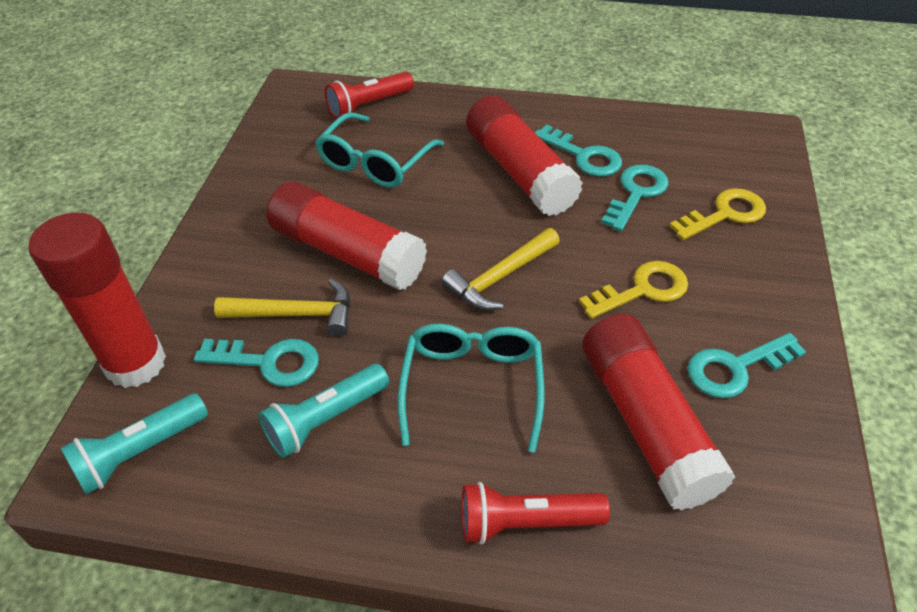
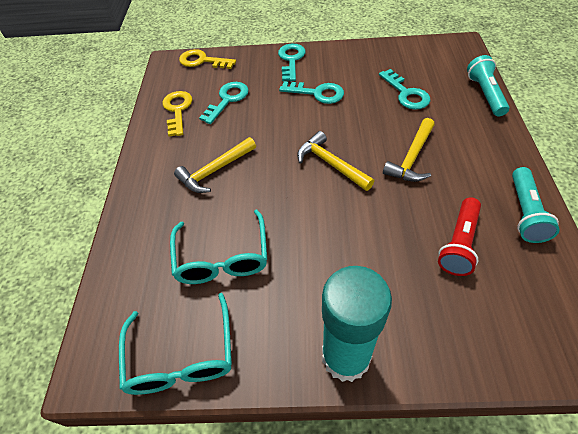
red flashlight: 2 -> 1
red glue stick: 4 -> 0
turquoise glue stick: 0 -> 1
yellow hammer: 2 -> 3

